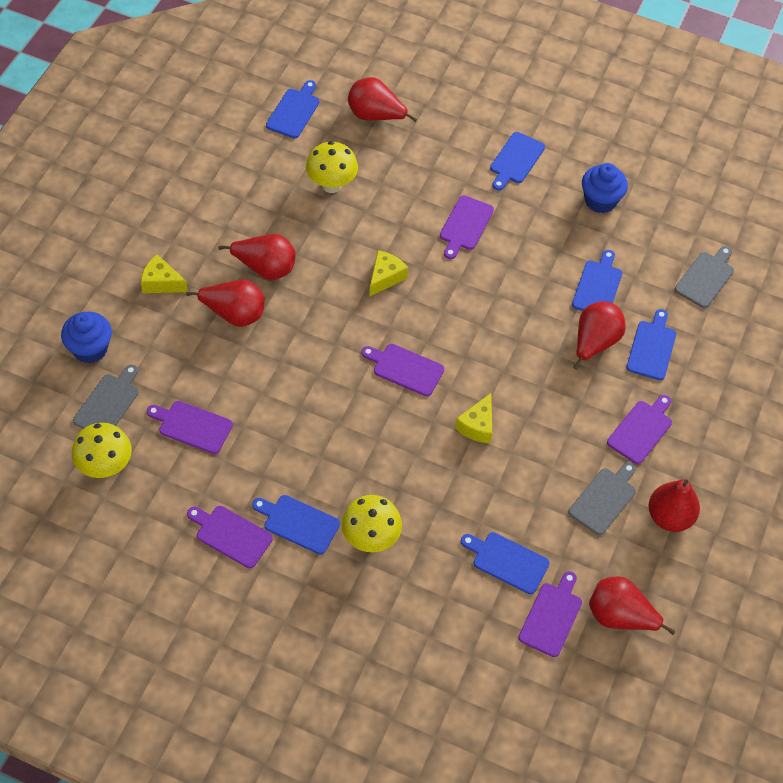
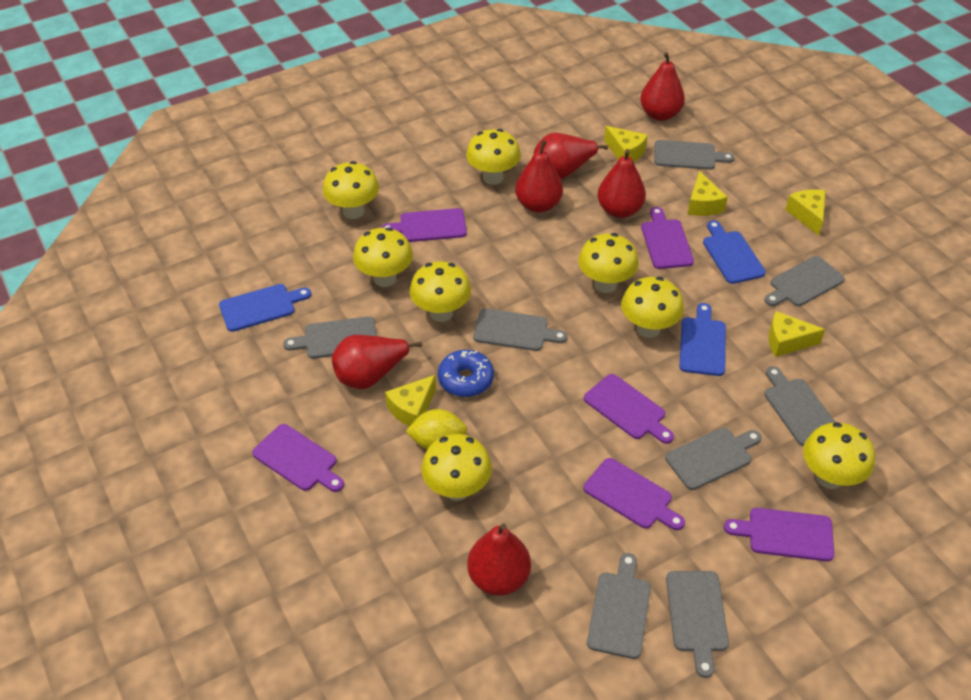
blue cupcake: 2 -> 0
blue cutting board: 6 -> 3
blue donut: 0 -> 1
grey cutting board: 3 -> 8
yellow cheese: 3 -> 5
yellow lemon: 0 -> 1
yellow mushroom: 3 -> 8

